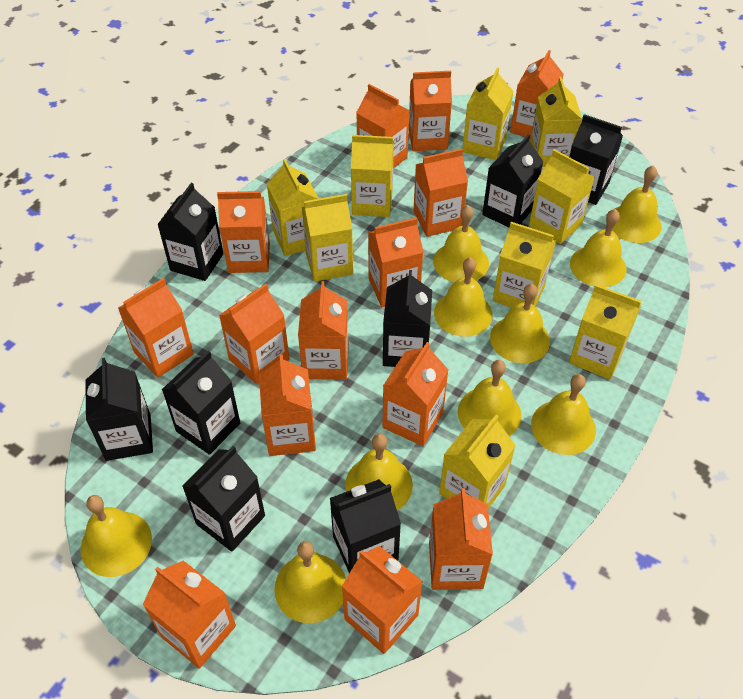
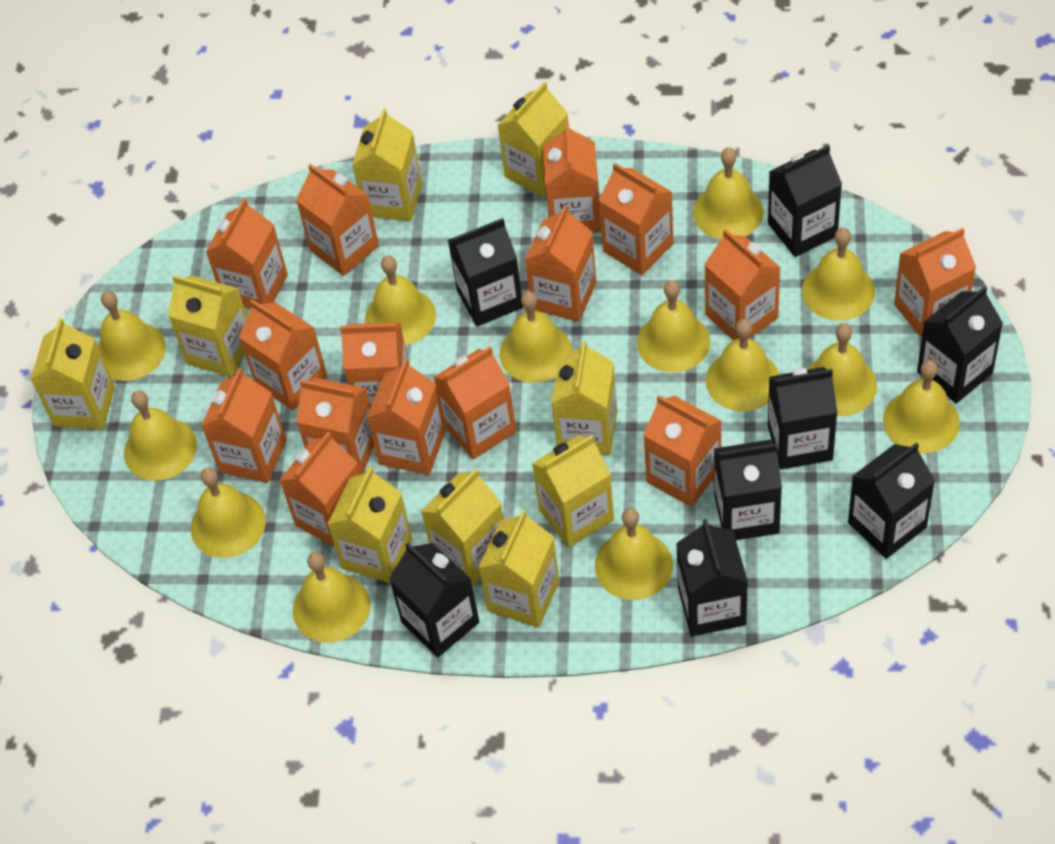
orange carton: 14 -> 15
yellow bell: 10 -> 13

